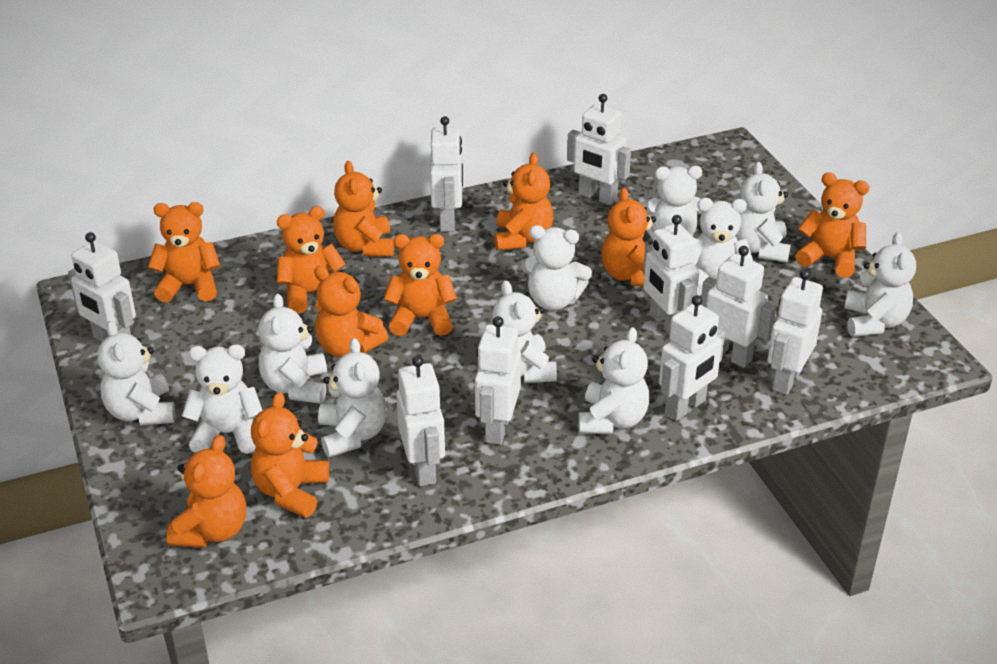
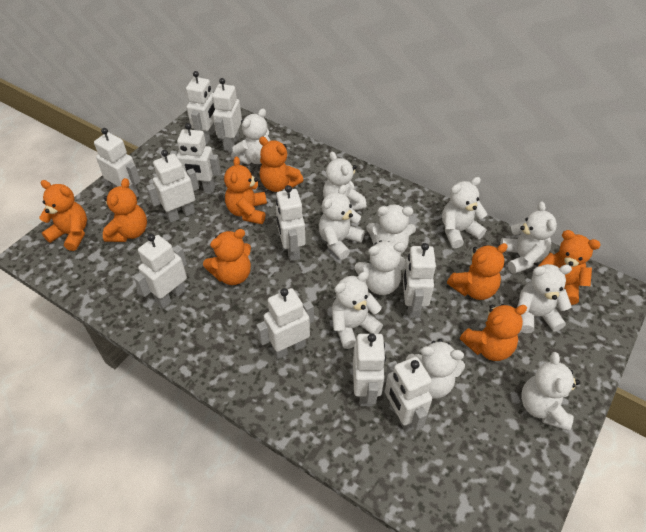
orange teddy bear: 10 -> 8
white robot: 9 -> 11

